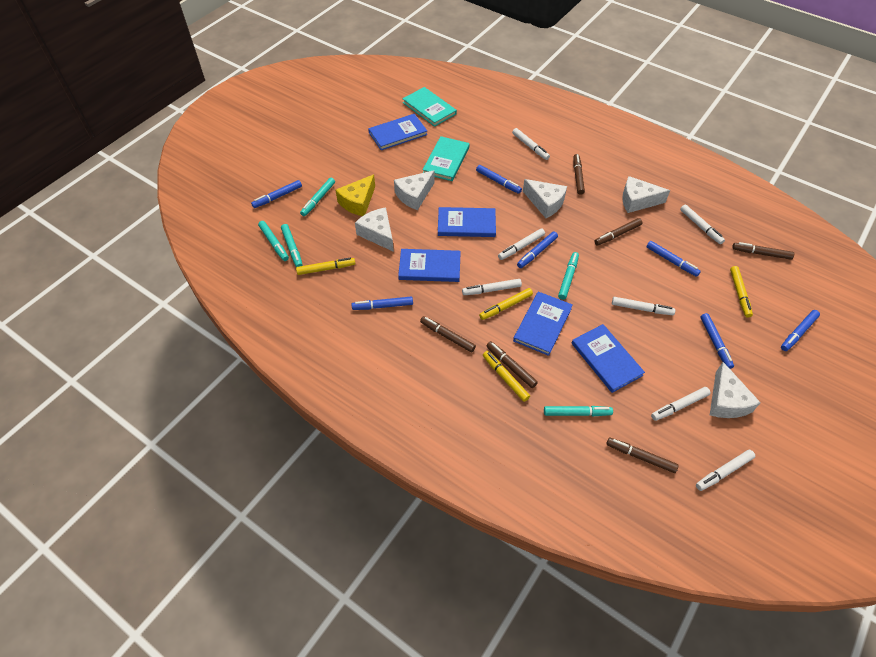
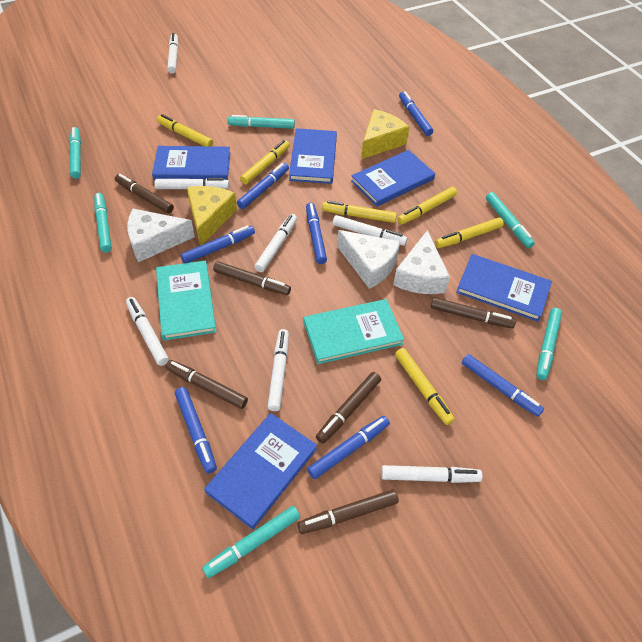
turquoise marker: 5 -> 6
white cheese: 5 -> 3
yellow cheese: 1 -> 2
yellow marker: 4 -> 6

